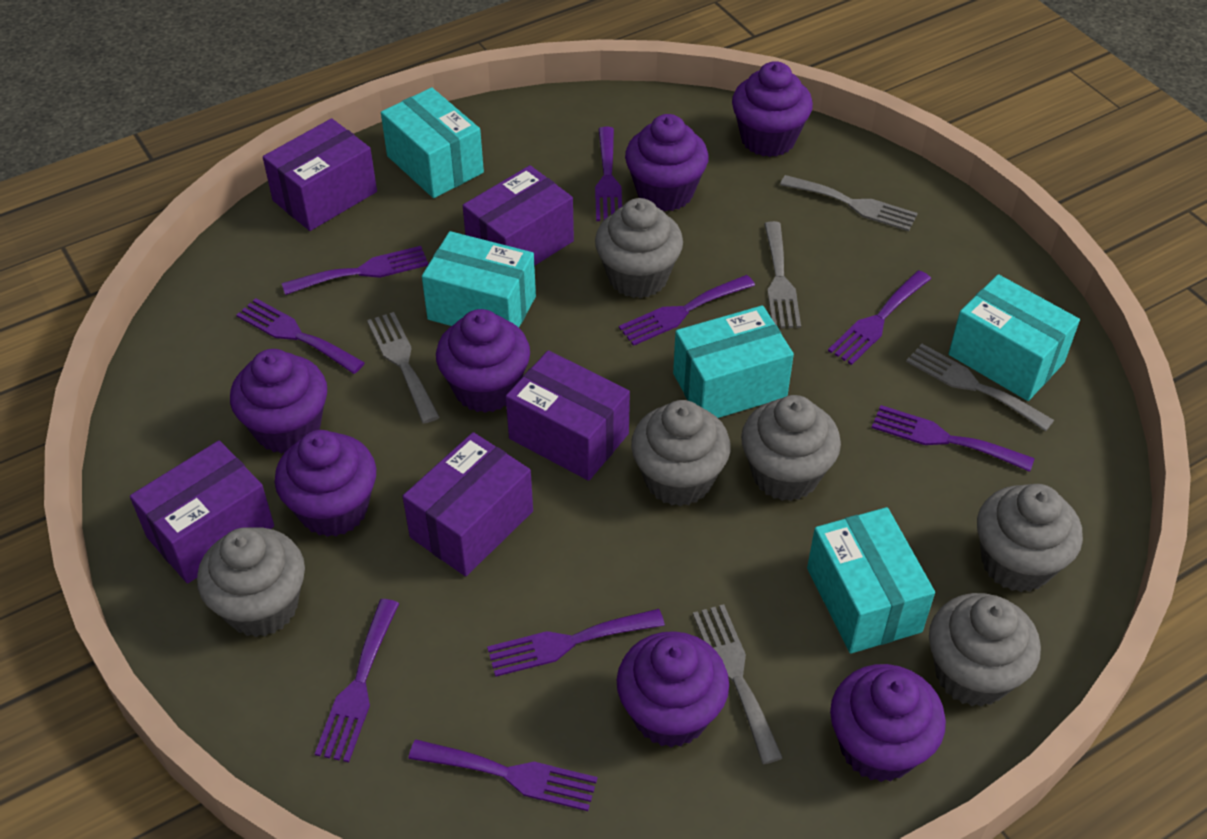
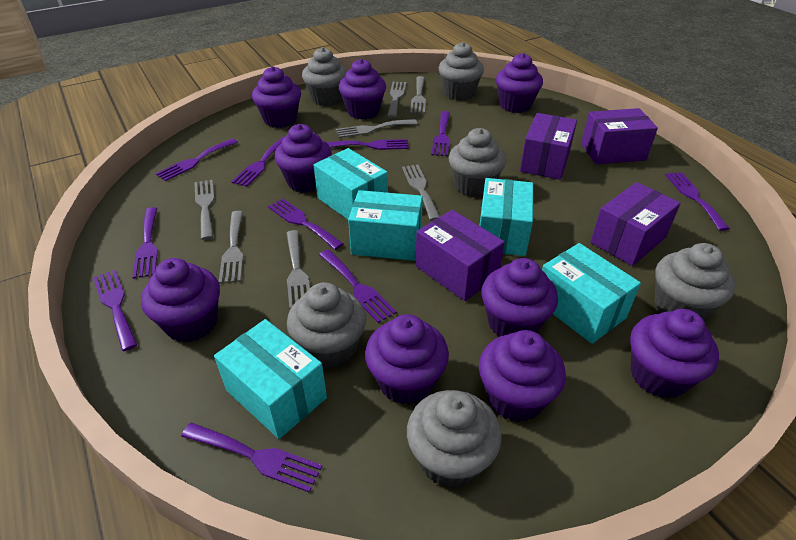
grey fork: 5 -> 7
purple box: 5 -> 4
purple cupcake: 7 -> 9
purple fork: 9 -> 10

